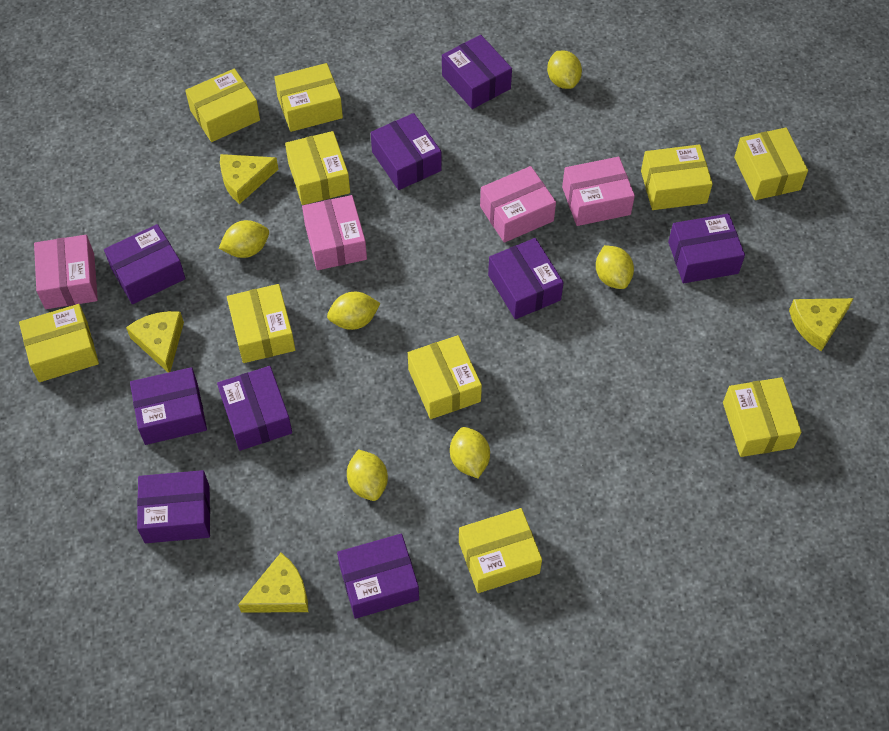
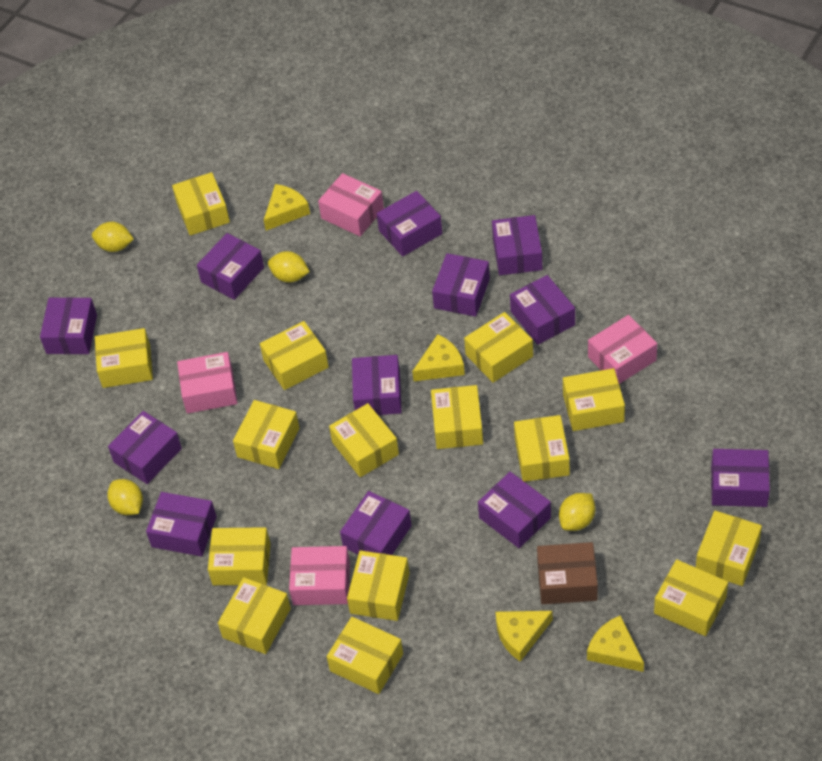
brown box: 0 -> 1
purple box: 9 -> 12
yellow box: 10 -> 15
yellow lemon: 6 -> 4

